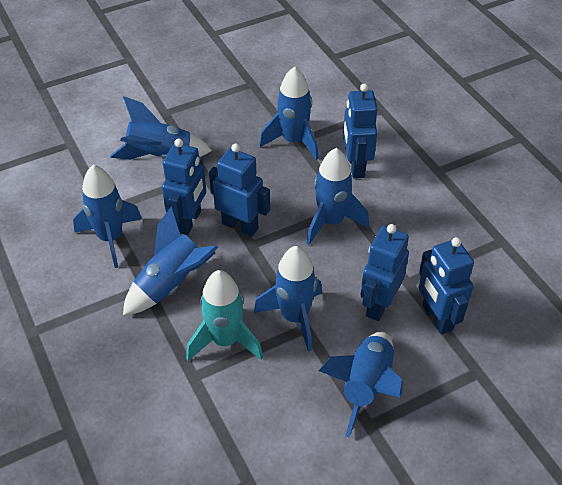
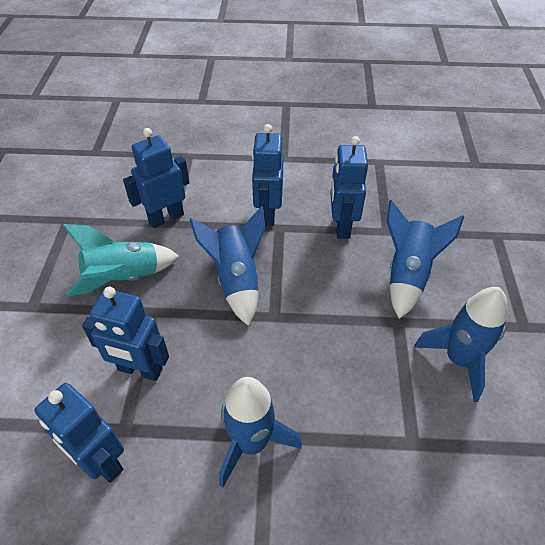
blue rocket: 7 -> 4

